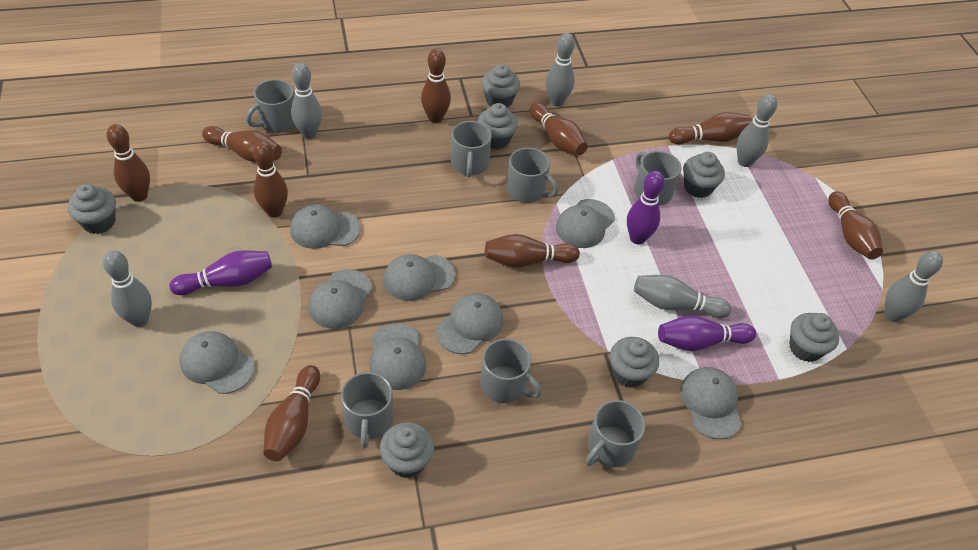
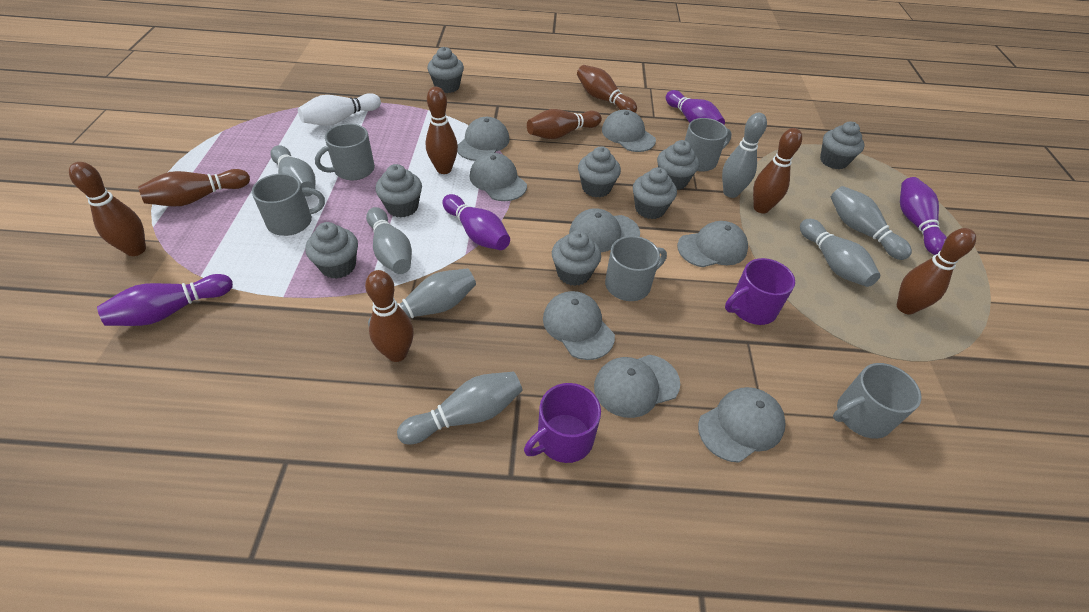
brown bowling pin: 9 -> 8
grey bowling pin: 6 -> 7
grey cupcake: 7 -> 8
grey mug: 7 -> 5
purple bowling pin: 3 -> 4
purple mug: 0 -> 2
white bowling pin: 0 -> 1

